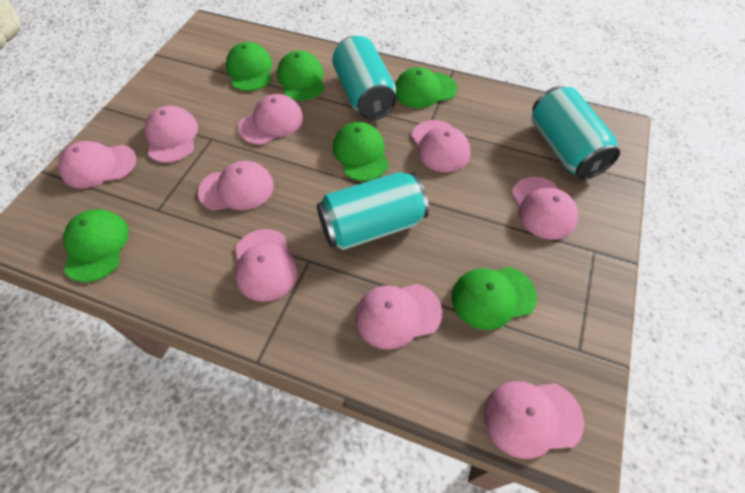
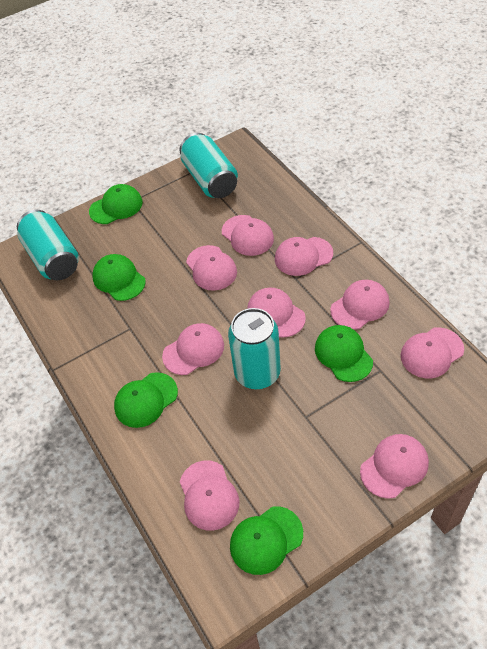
green cap: 6 -> 5

